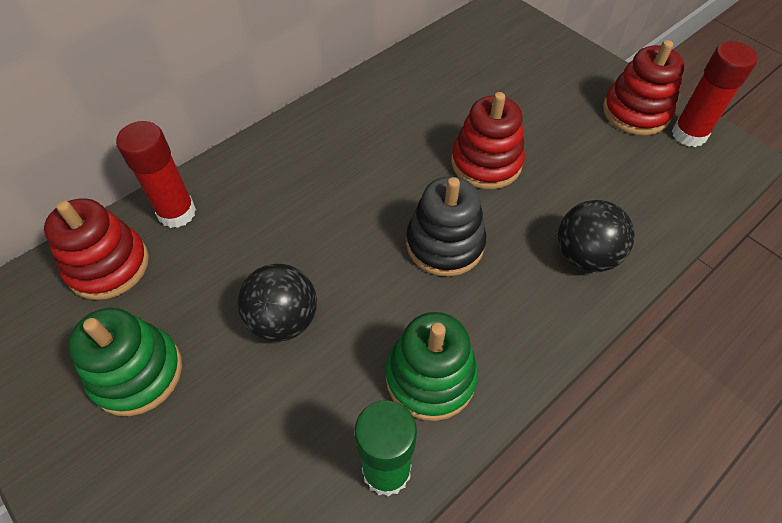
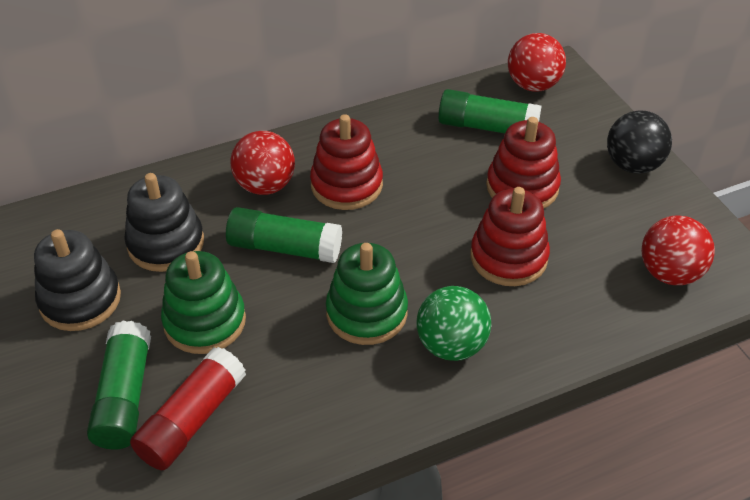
black ball: 2 -> 1
black stacking toy: 1 -> 2
green ball: 0 -> 1
green glue stick: 1 -> 3
red ball: 0 -> 3
red glue stick: 2 -> 1

